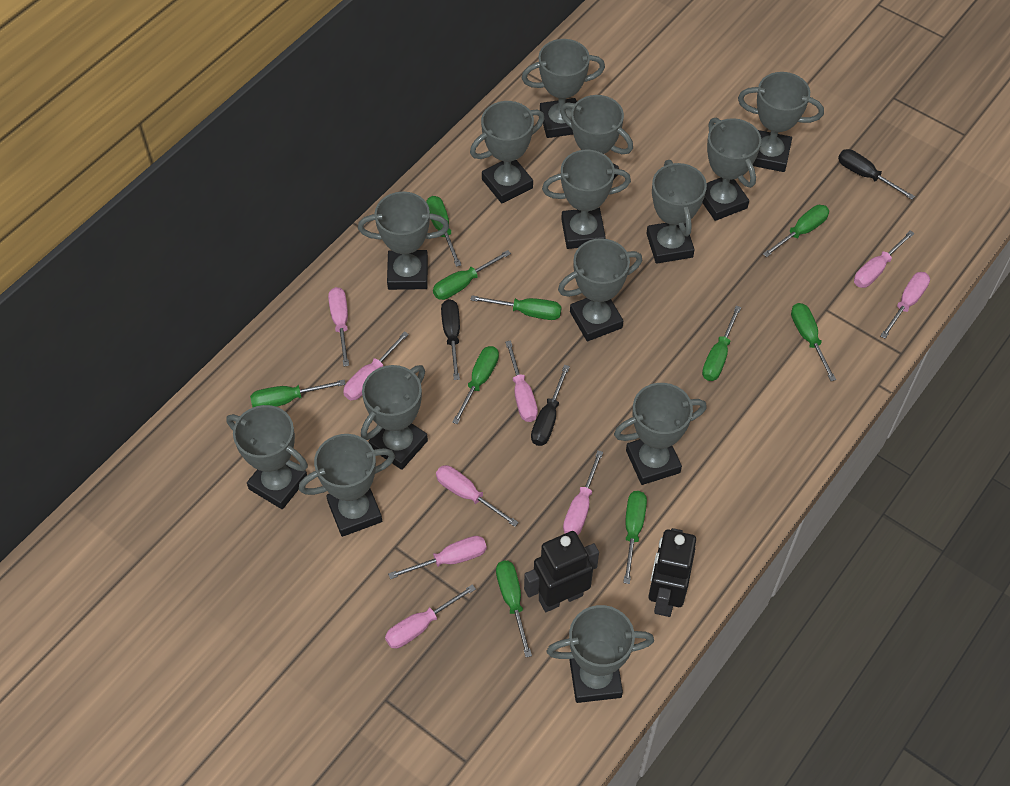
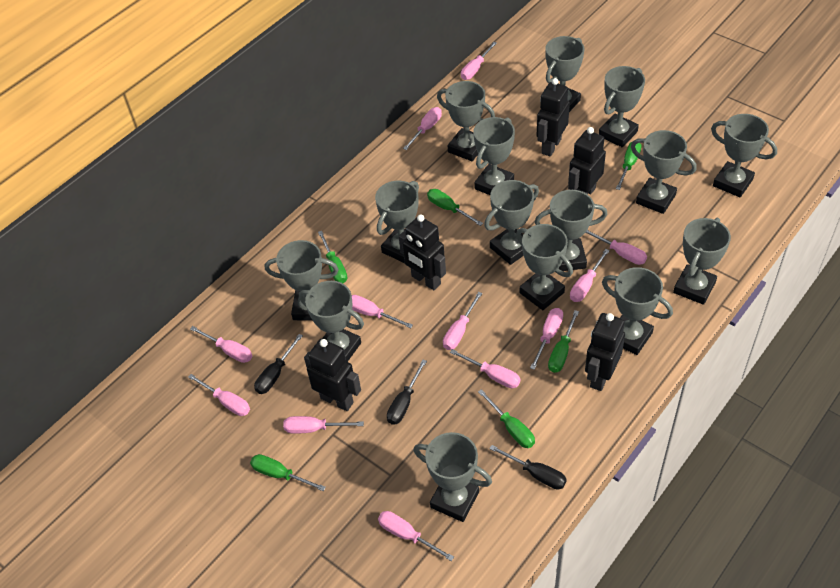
black robot: 2 -> 5
green screwdriver: 10 -> 6
grey trophy: 14 -> 15
pink screwdriver: 9 -> 12

